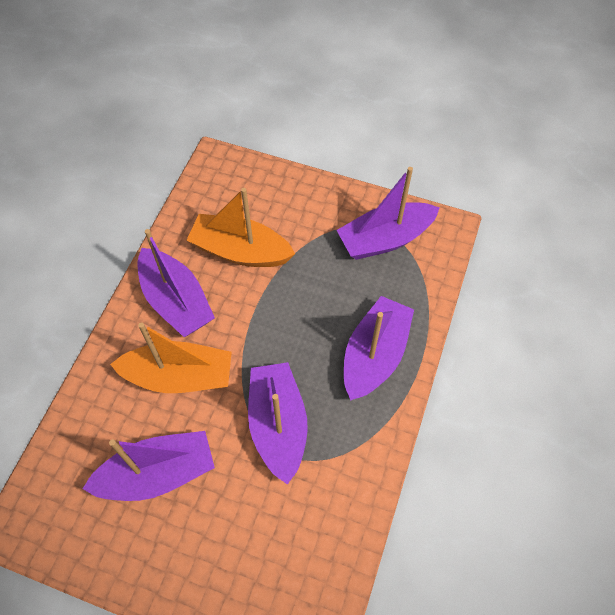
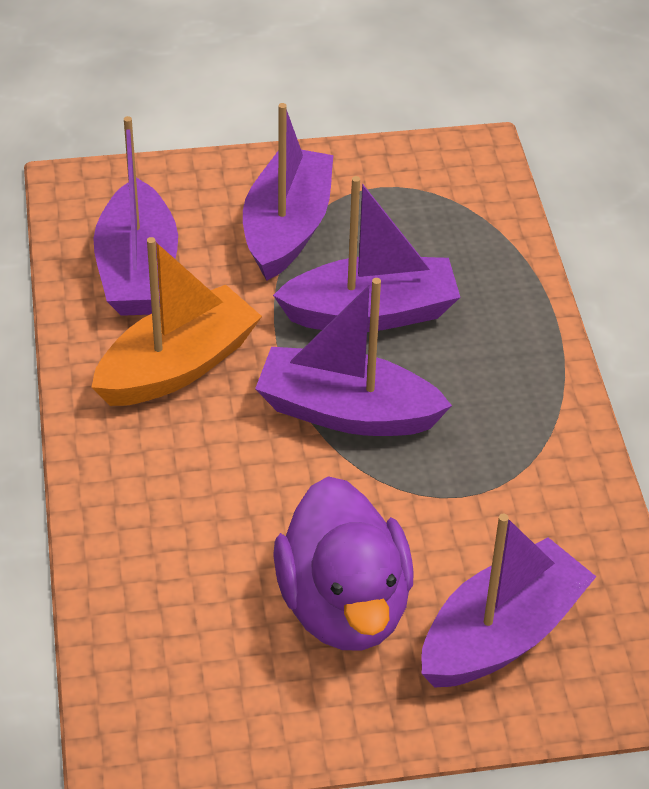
orange boat: 2 -> 1
purple duck: 0 -> 1

